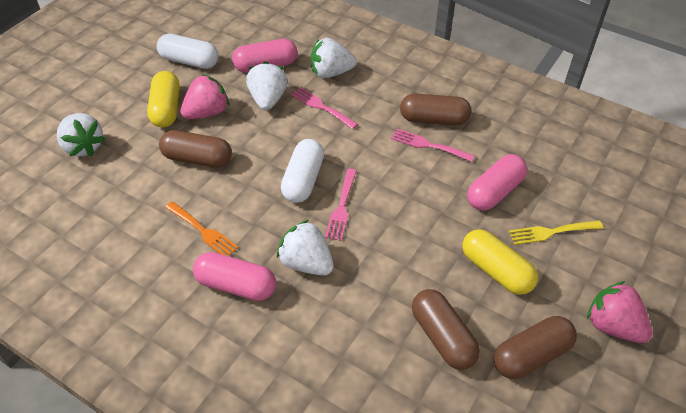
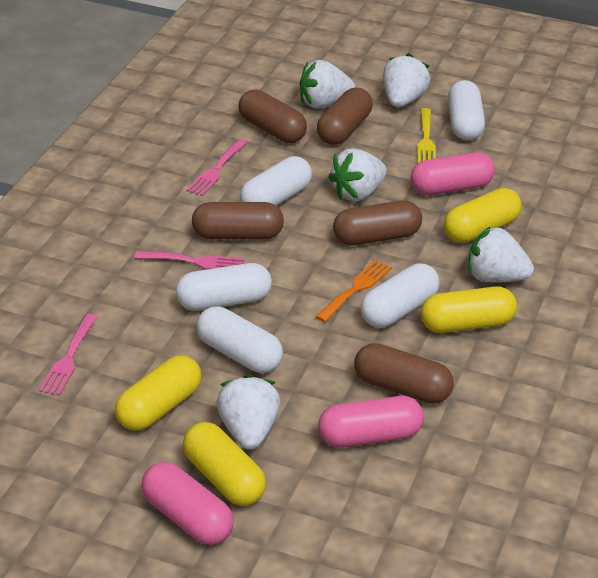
brown capsule: 4 -> 5
pink strawberry: 2 -> 0
white capsule: 2 -> 5
white strawberry: 4 -> 5
yellow capsule: 2 -> 4

